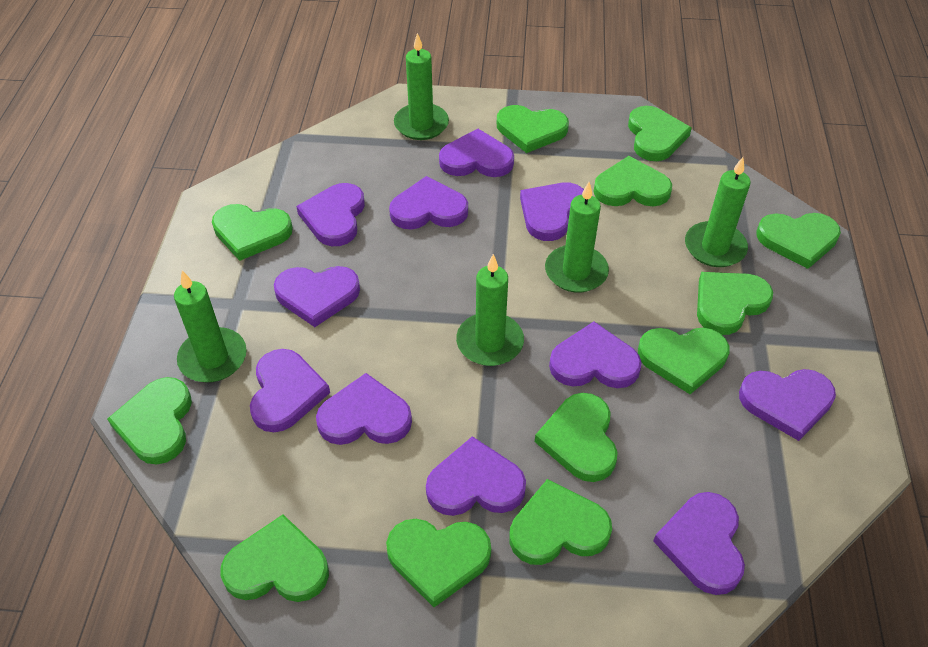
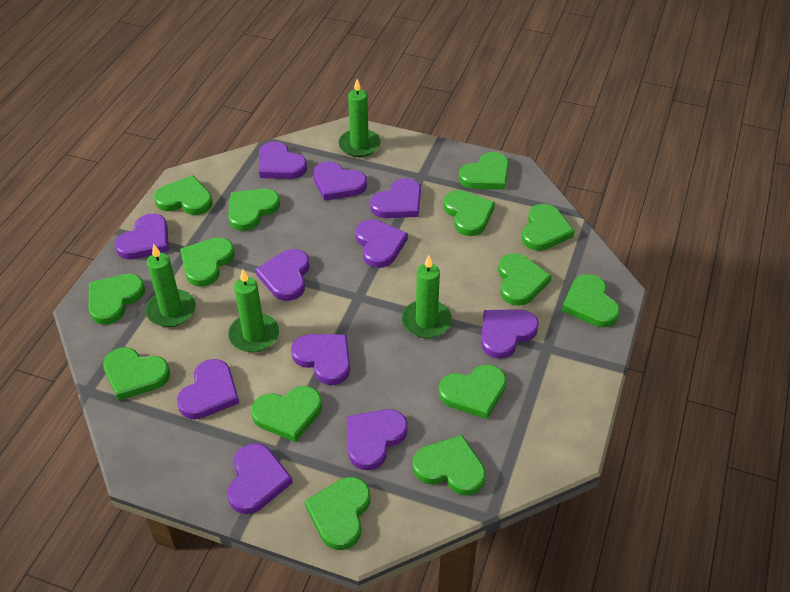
green candle: 5 -> 4
green heart: 12 -> 14

